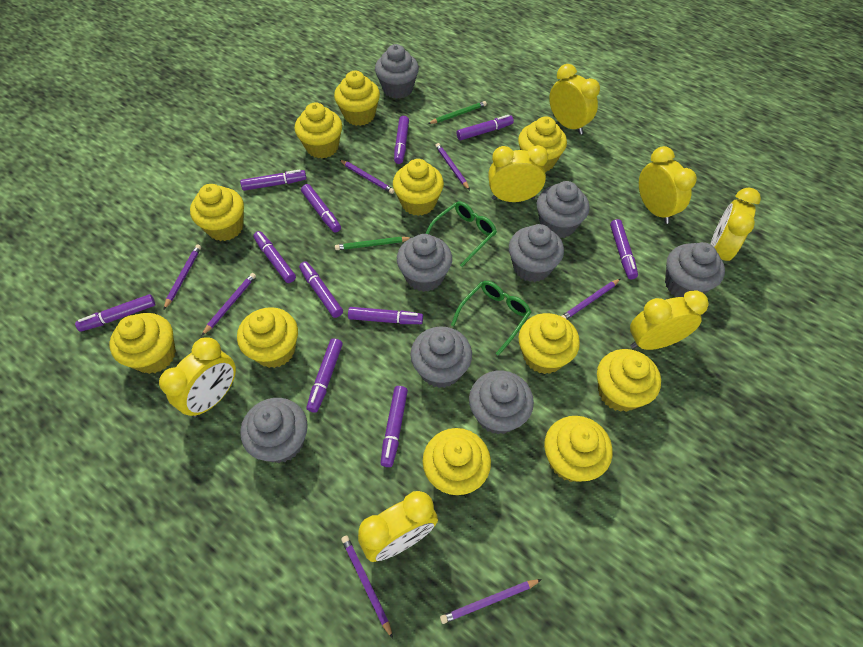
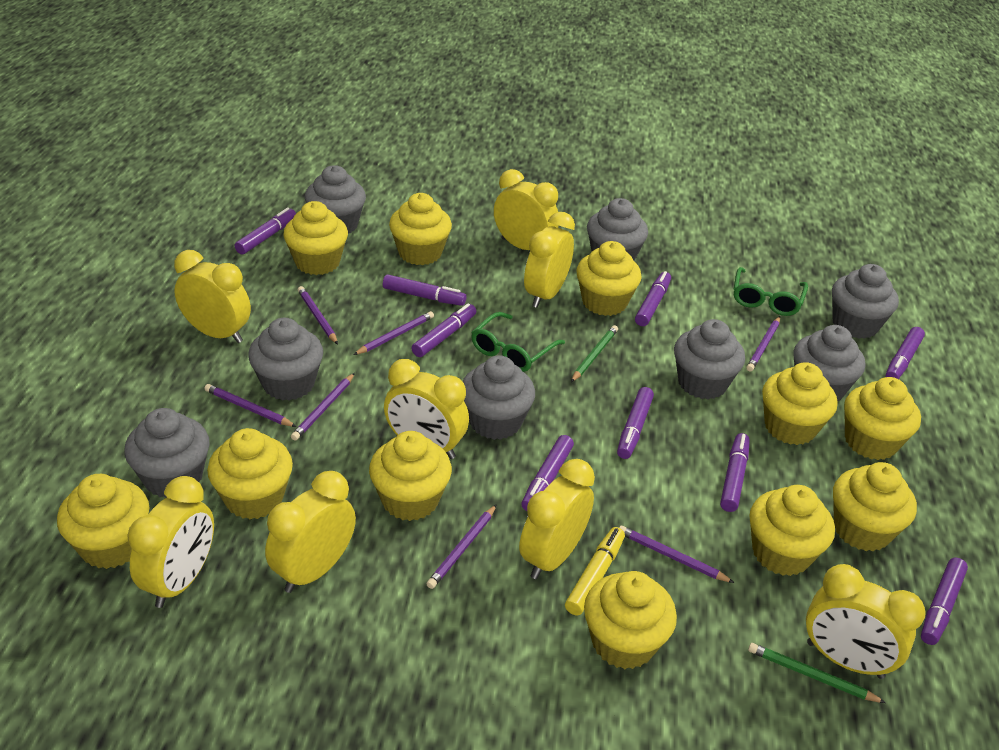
purple marker: 11 -> 9
yellow clock: 7 -> 8
yellow marker: 0 -> 1

